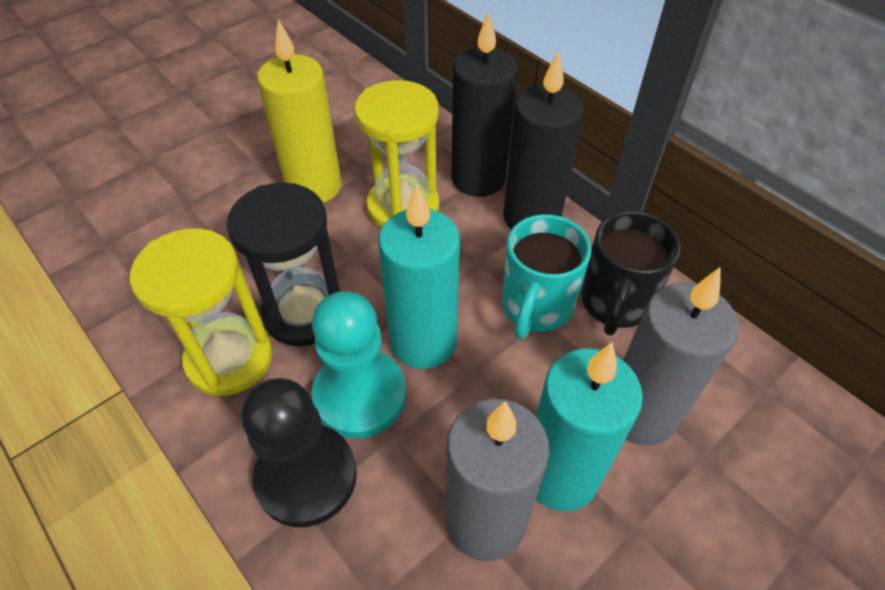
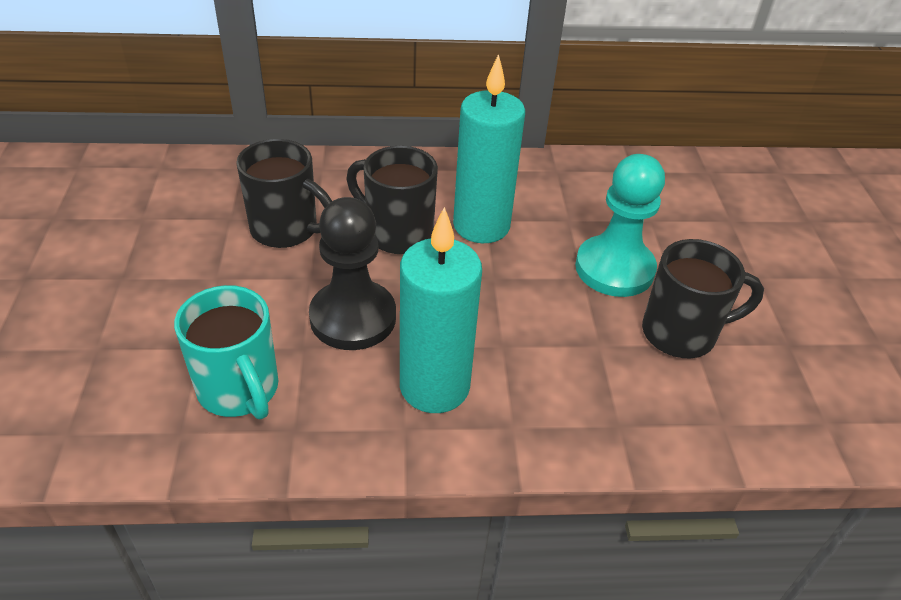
black candle: 2 -> 0
black hourglass: 1 -> 0
black mug: 1 -> 3
grey candle: 2 -> 0
yellow candle: 1 -> 0
yellow hourglass: 2 -> 0

